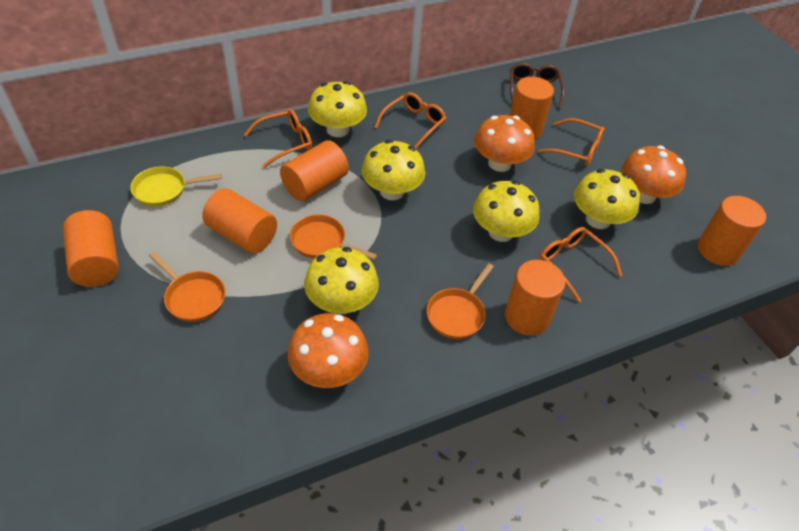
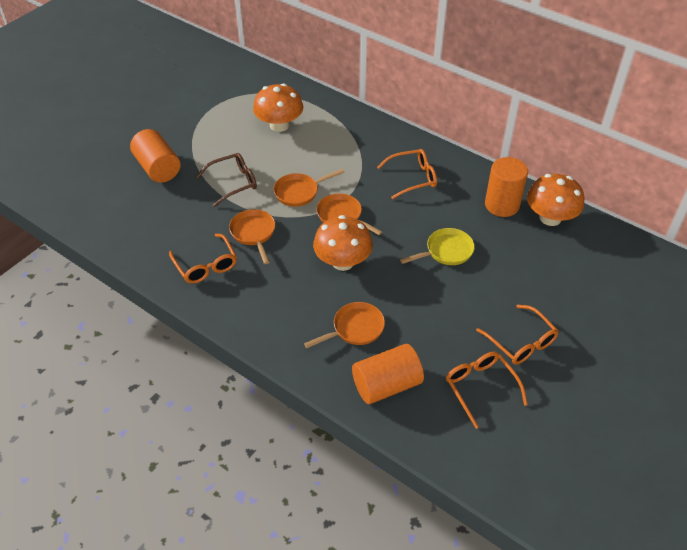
orange cylinder: 6 -> 3
orange pan: 3 -> 4
yellow mushroom: 5 -> 0

